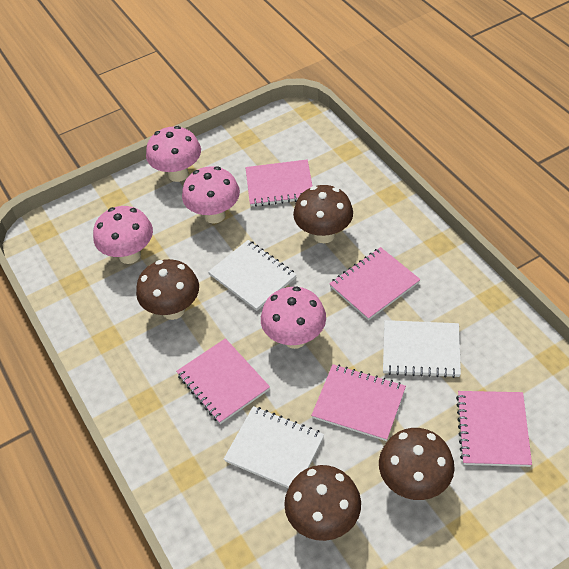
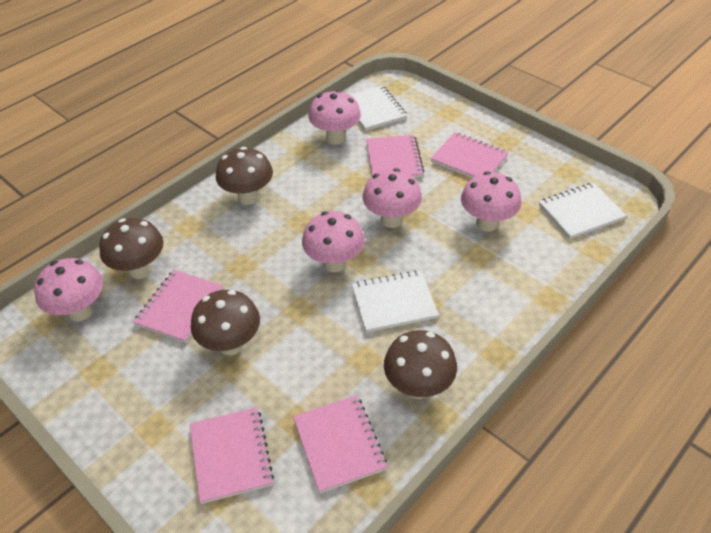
pink mushroom: 4 -> 5

